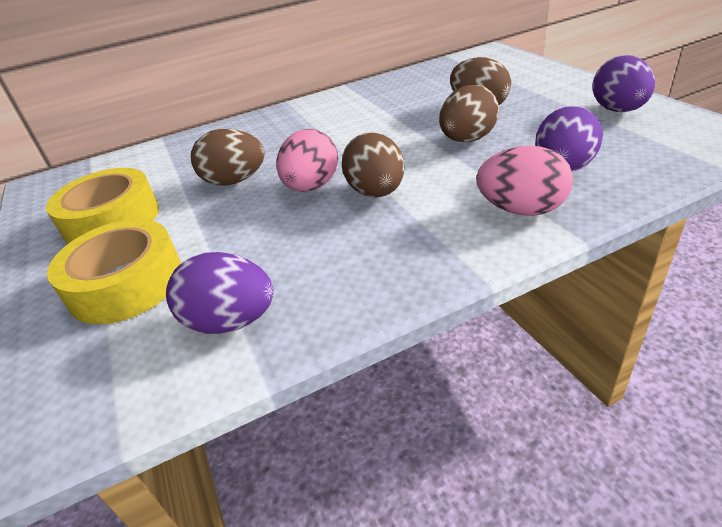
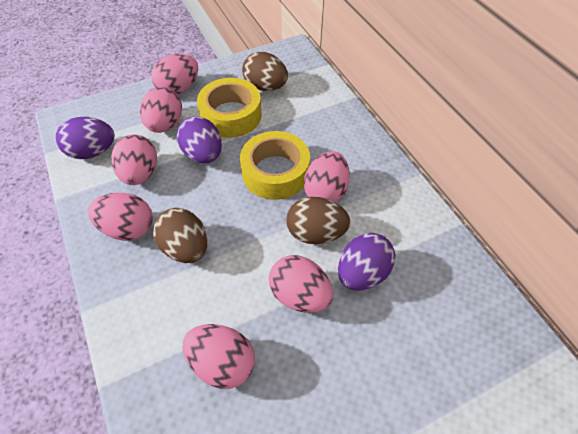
brown egg: 4 -> 3
pink egg: 2 -> 7

